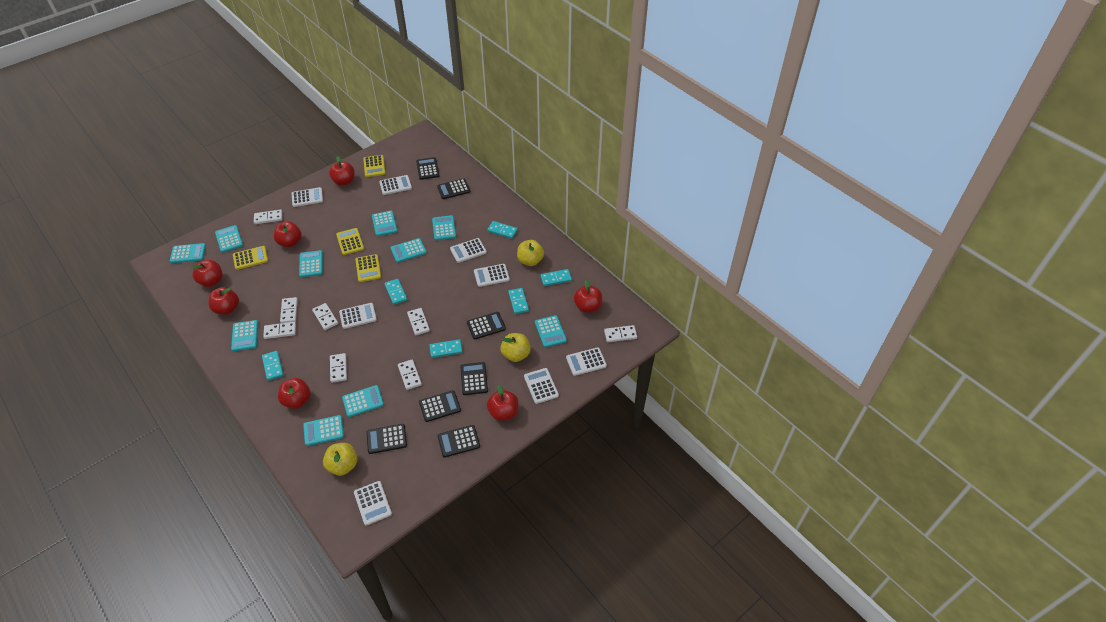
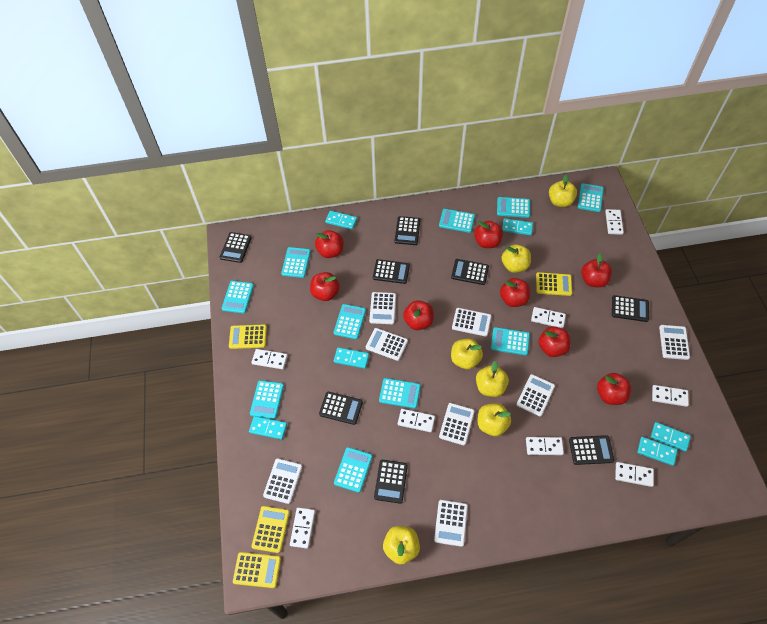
black calculator: 7 -> 8
red apple: 7 -> 8
yellow apple: 3 -> 6

